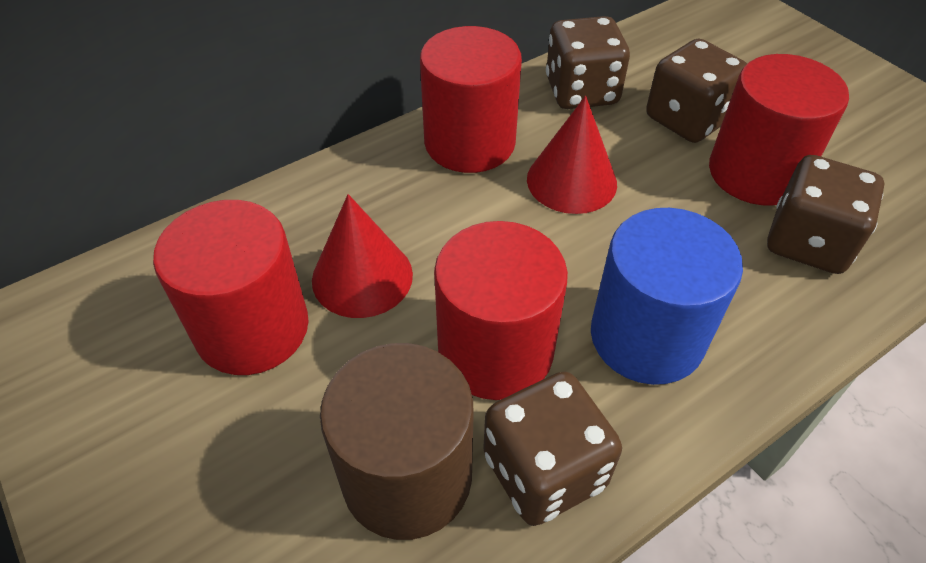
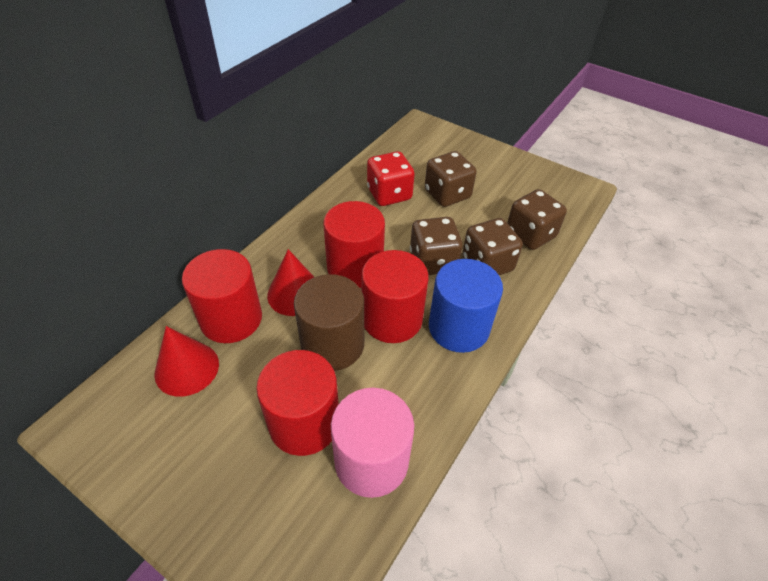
pink cylinder: 0 -> 1
red dice: 0 -> 1

